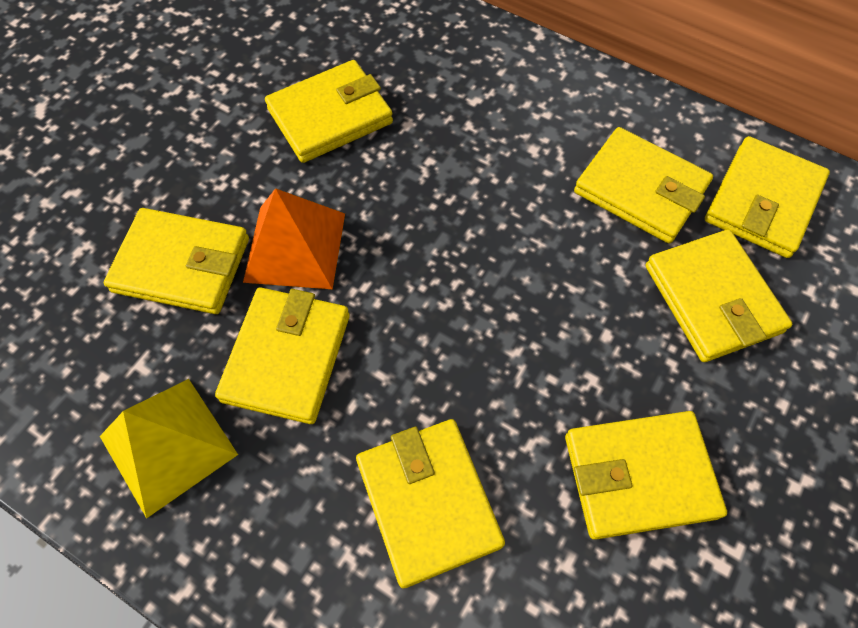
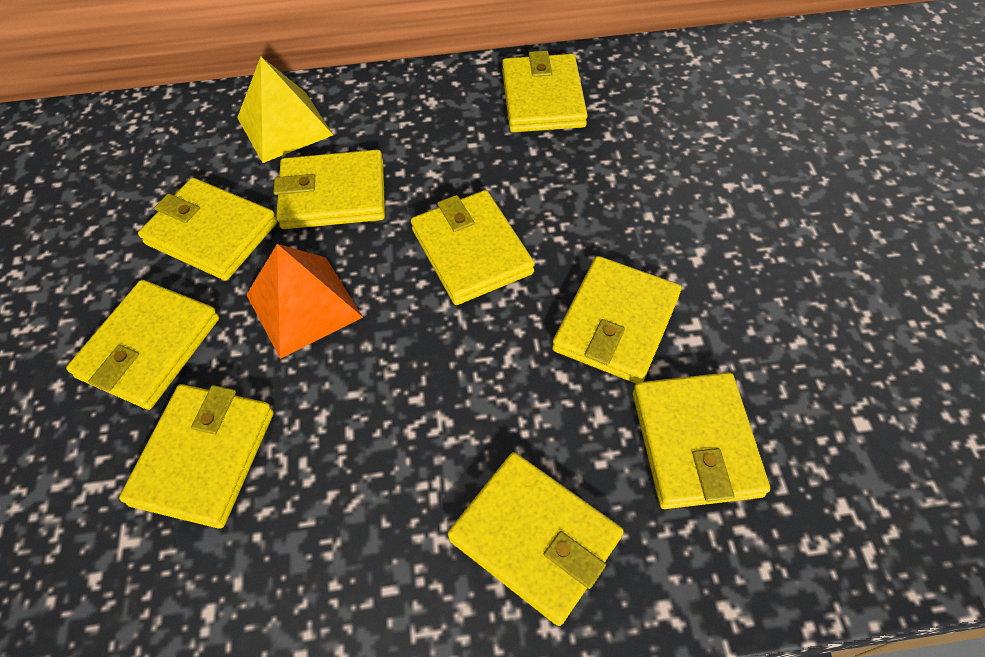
yellow wallet: 8 -> 9

